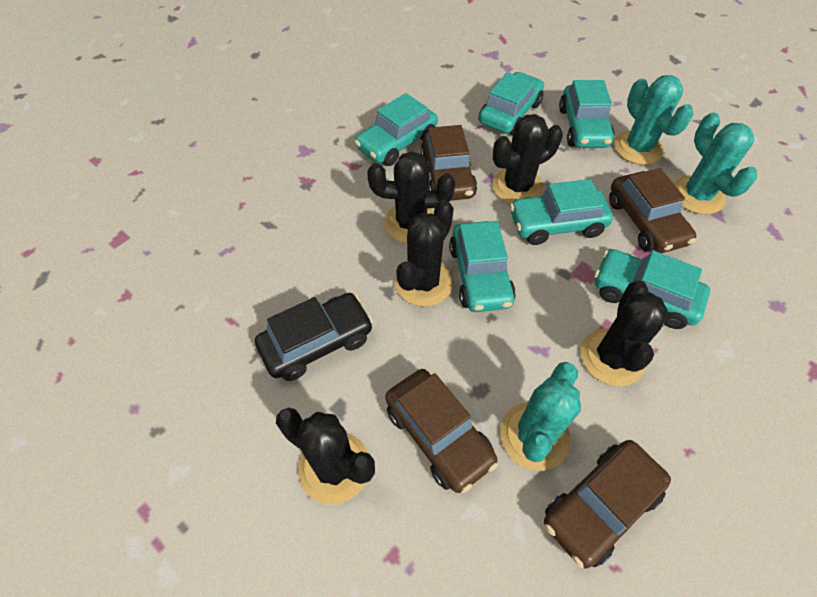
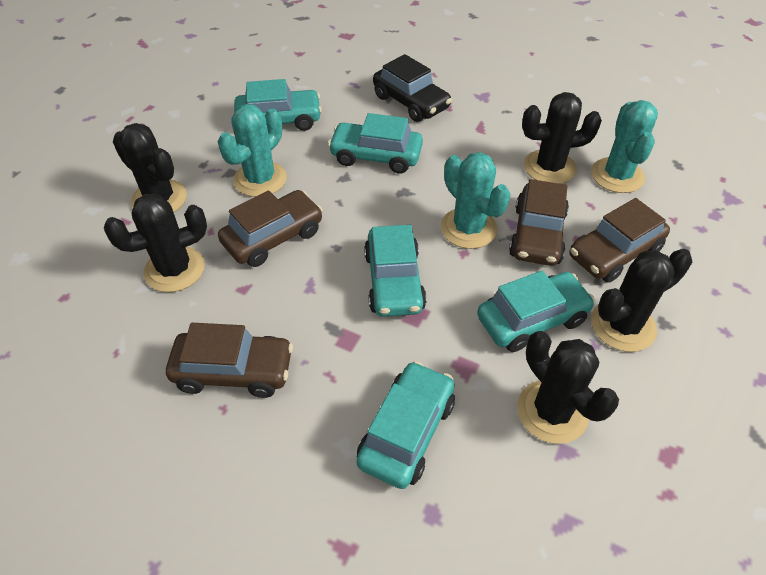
turquoise car: 6 -> 5

